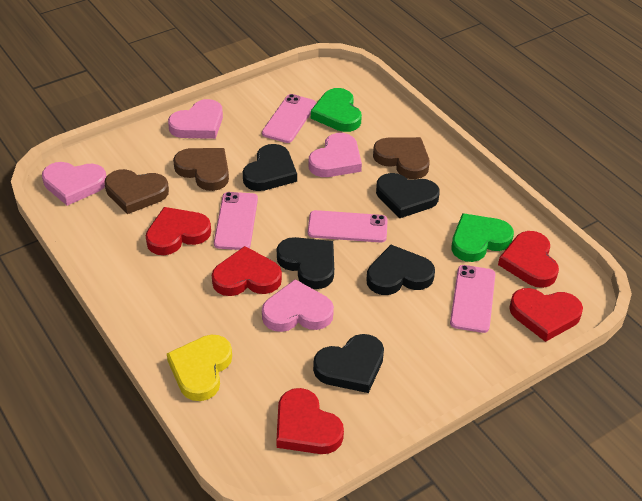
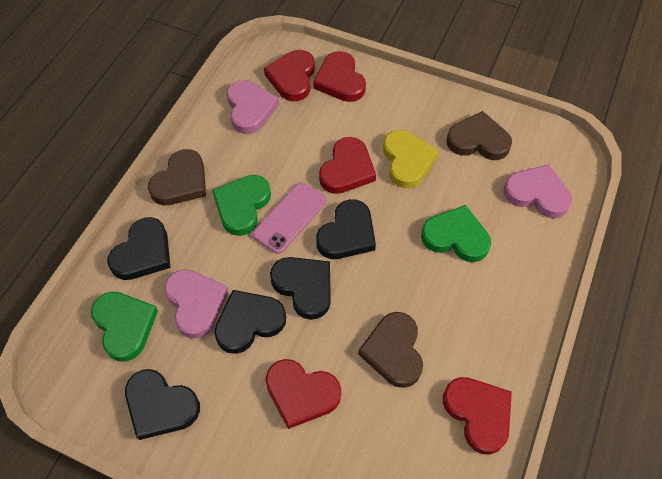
green heart: 2 -> 3
pink heart: 4 -> 3
pink phone: 4 -> 1

